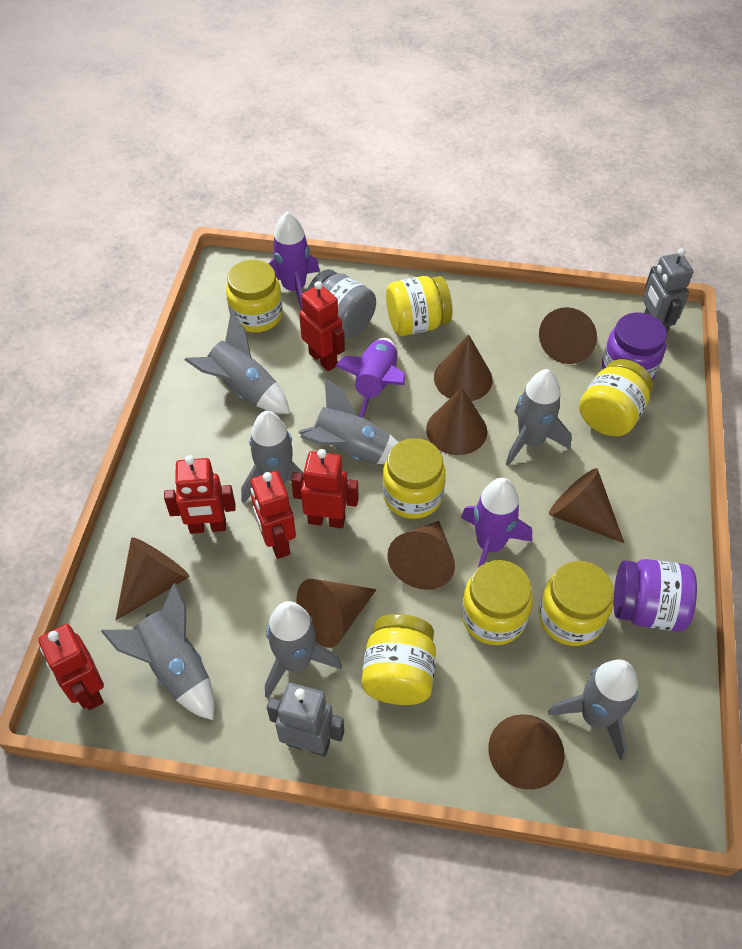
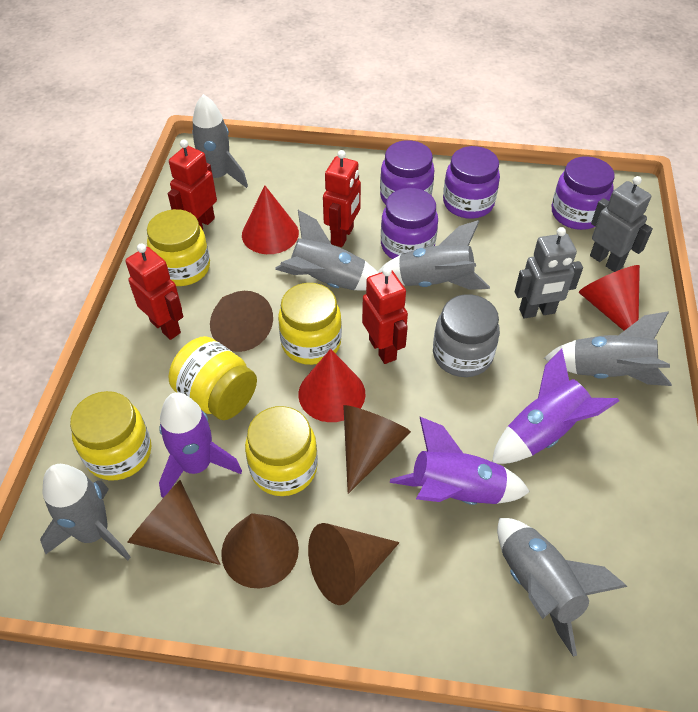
brown cone: 8 -> 5
grey rocket: 7 -> 6
purple jar: 2 -> 4
red cone: 0 -> 3
red robot: 5 -> 4
yellow jar: 7 -> 5

